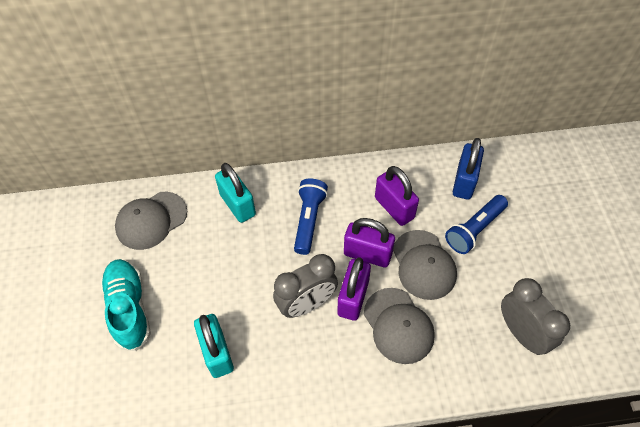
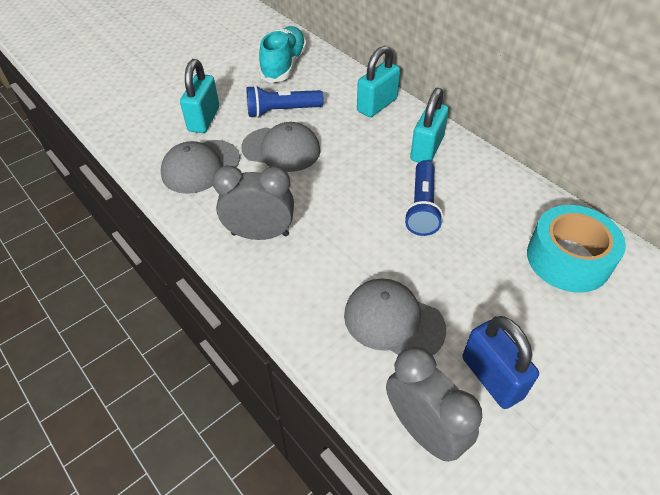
purple padlock: 3 -> 0
turquoise padlock: 2 -> 3
turquoise tape: 0 -> 1

